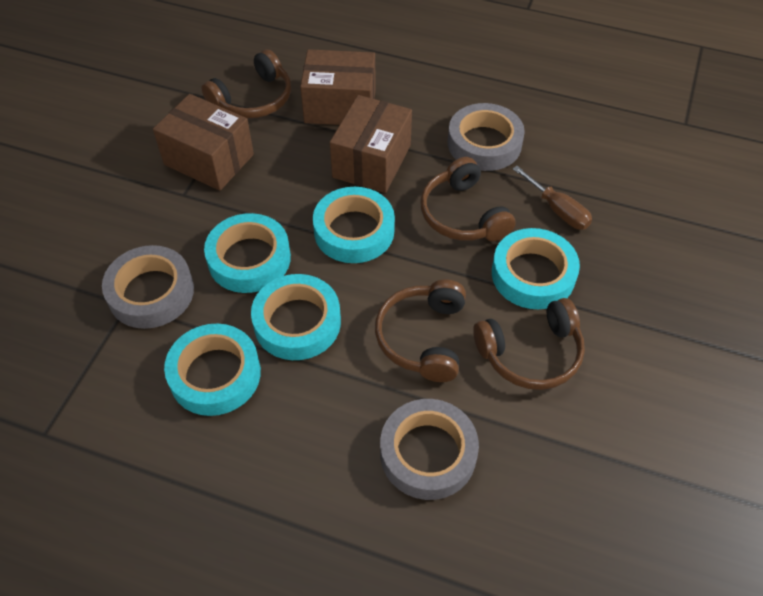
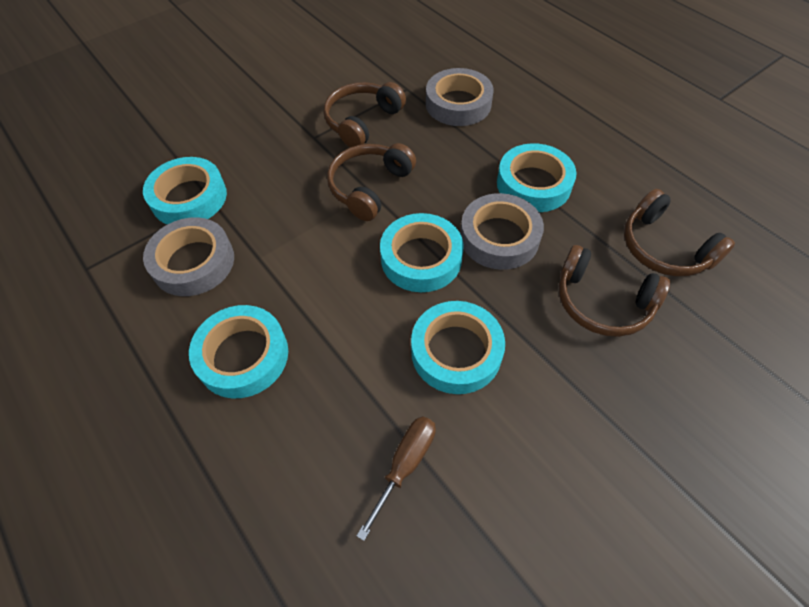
brown box: 3 -> 0

